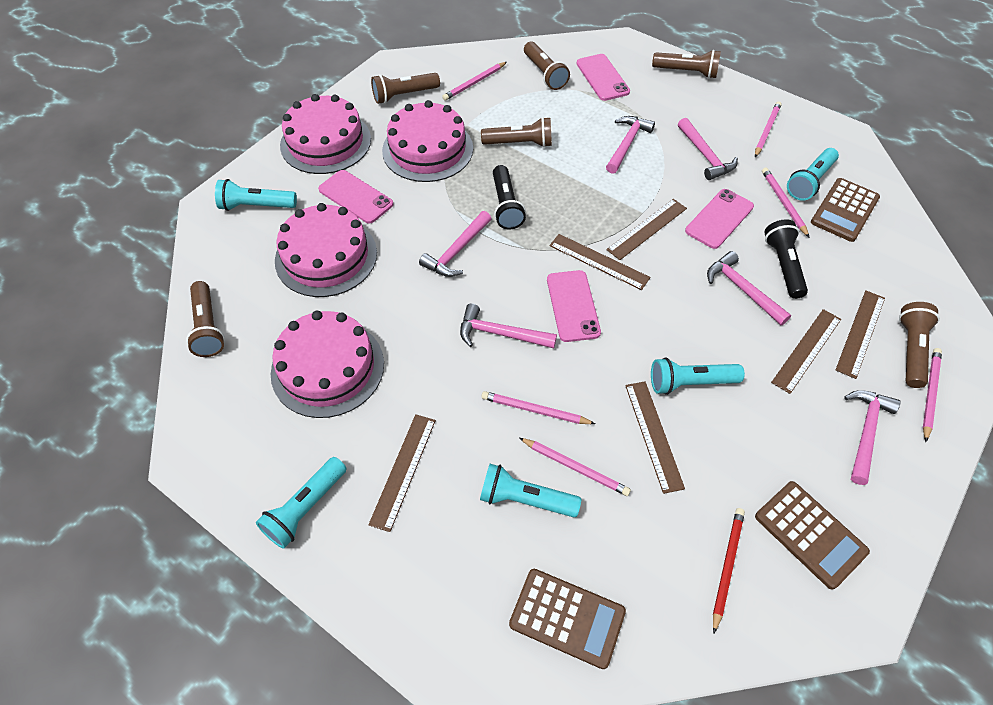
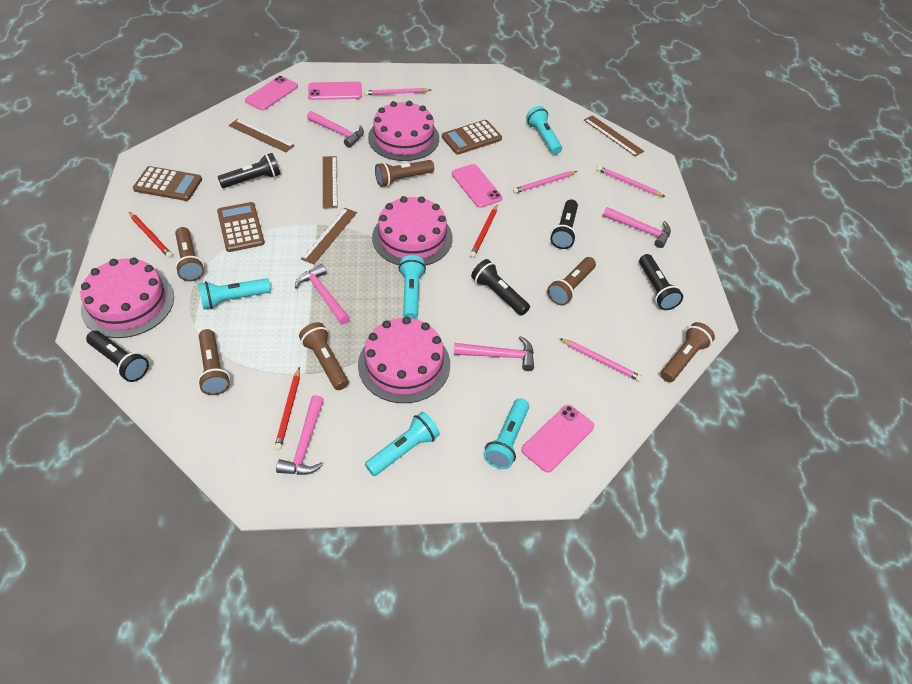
black flashlight: 2 -> 5
brown ruler: 6 -> 4
pink hammer: 6 -> 5
pink pencil: 6 -> 4
red pencil: 1 -> 3

